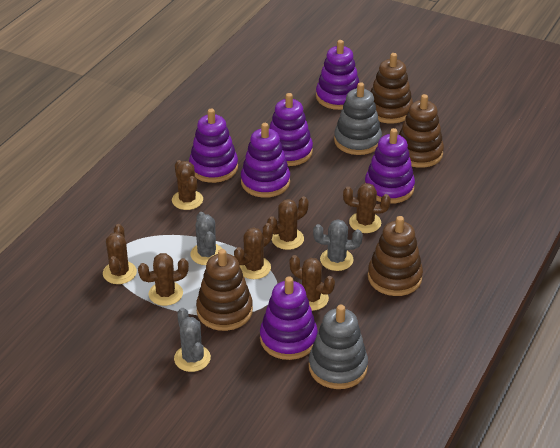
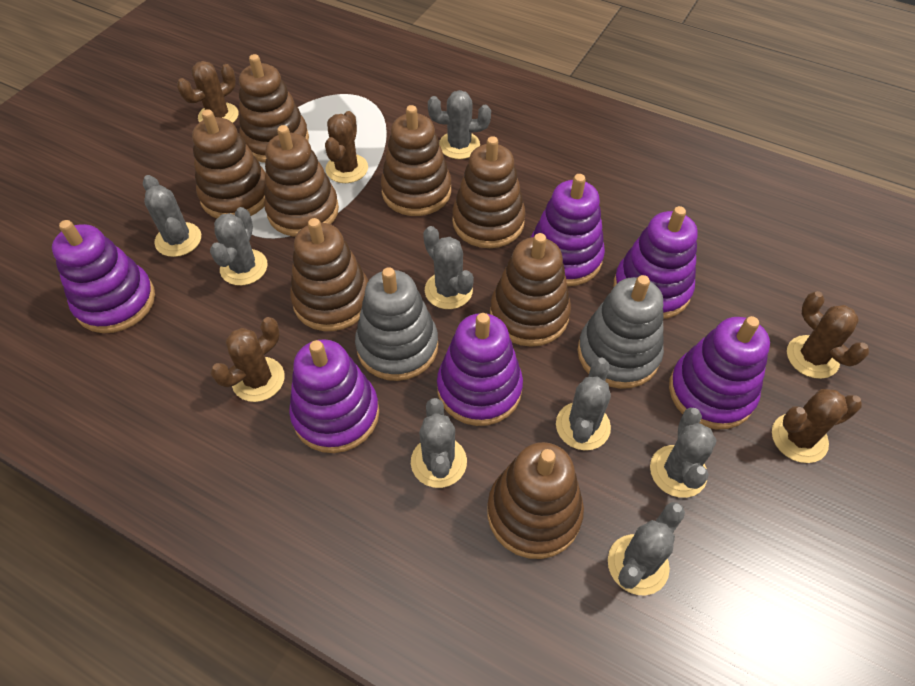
brown cactus: 7 -> 5
brown stacking toy: 4 -> 8
grey cactus: 3 -> 8

